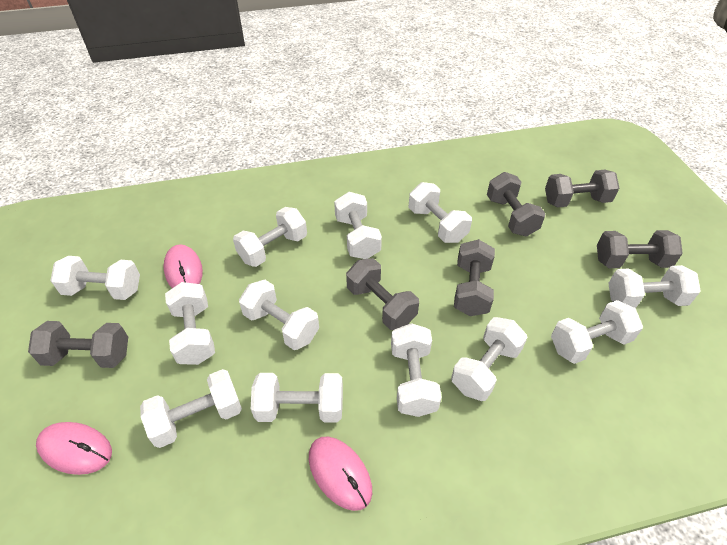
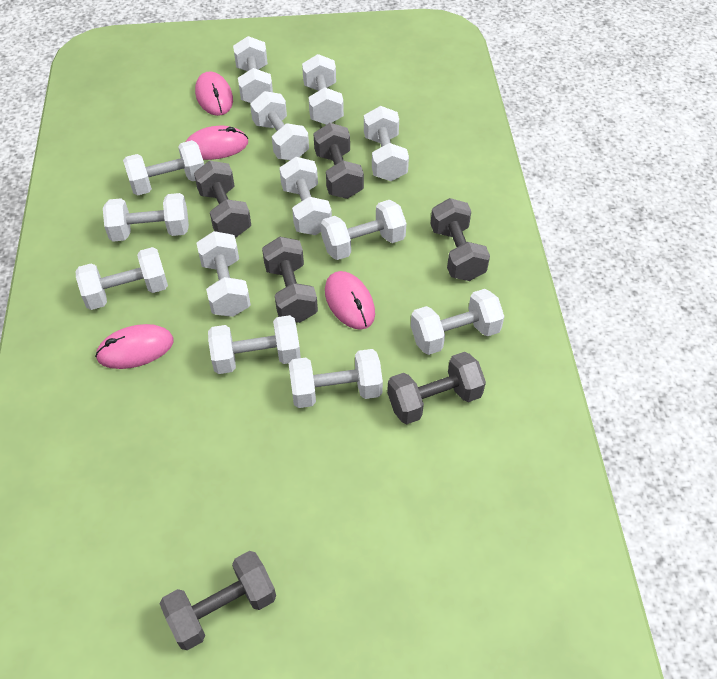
pink mouse: 3 -> 4
white dumbbell: 12 -> 13

